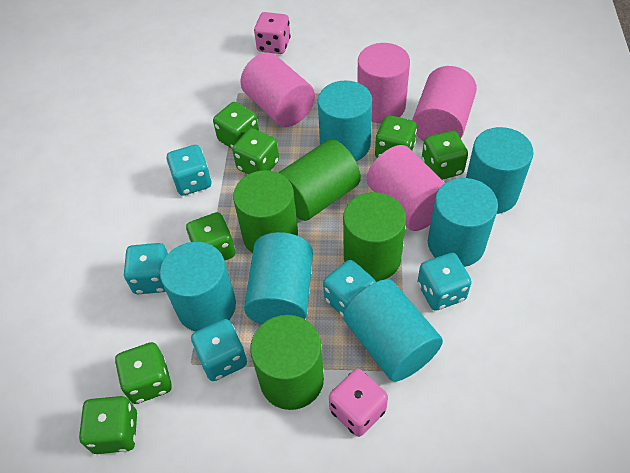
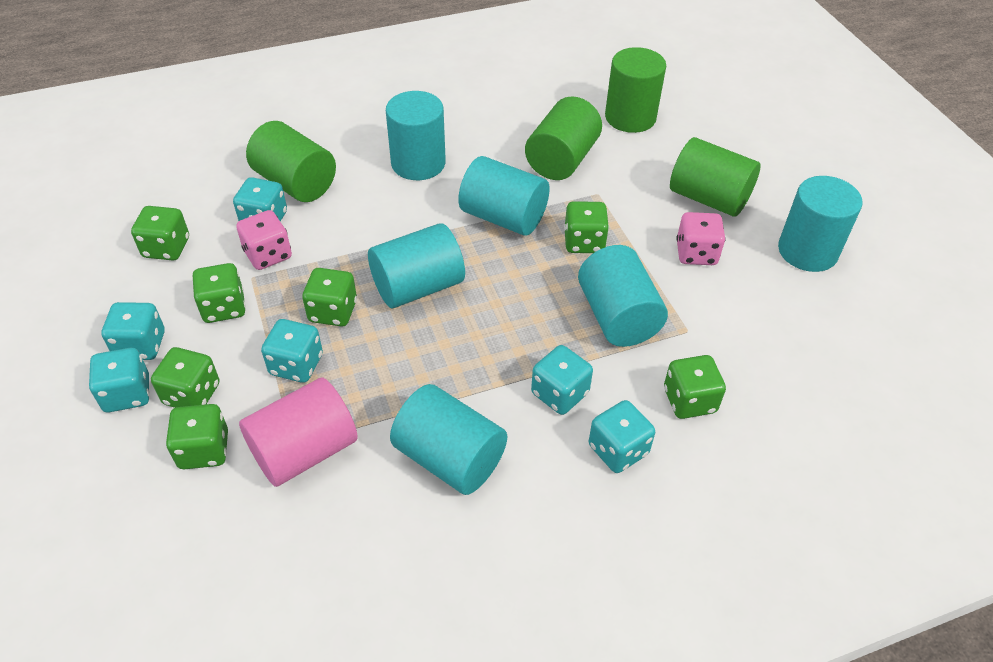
pink cylinder: 4 -> 1
turquoise dice: 5 -> 6

